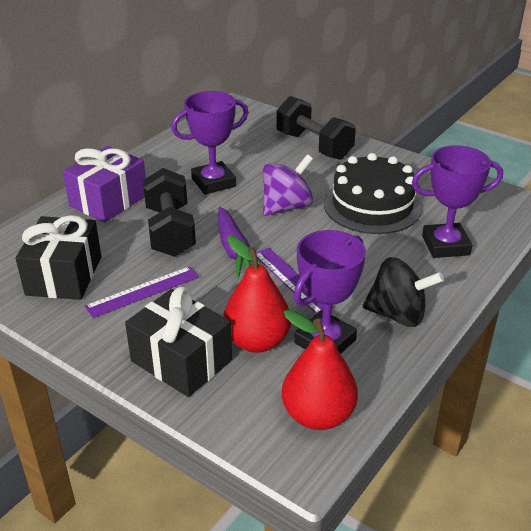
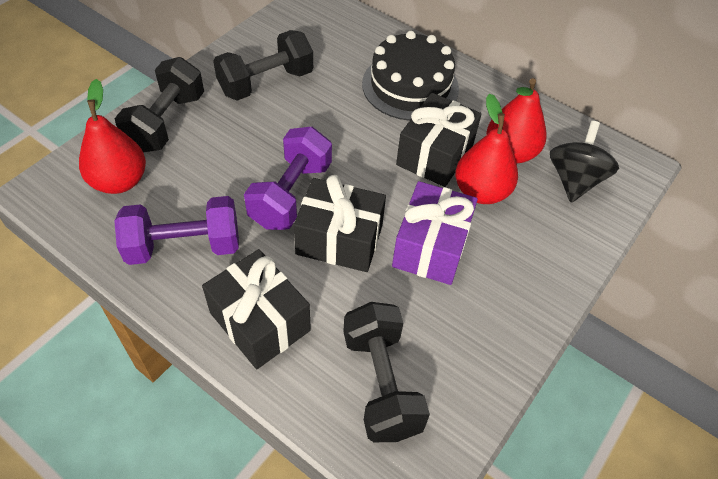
black dumbbell: 2 -> 3
black gift: 2 -> 3
purple carrot: 1 -> 0
purple dumbbell: 0 -> 2
purple ruler: 2 -> 0
purple spinning top: 1 -> 0
purple trophy: 3 -> 0
red pear: 2 -> 3

